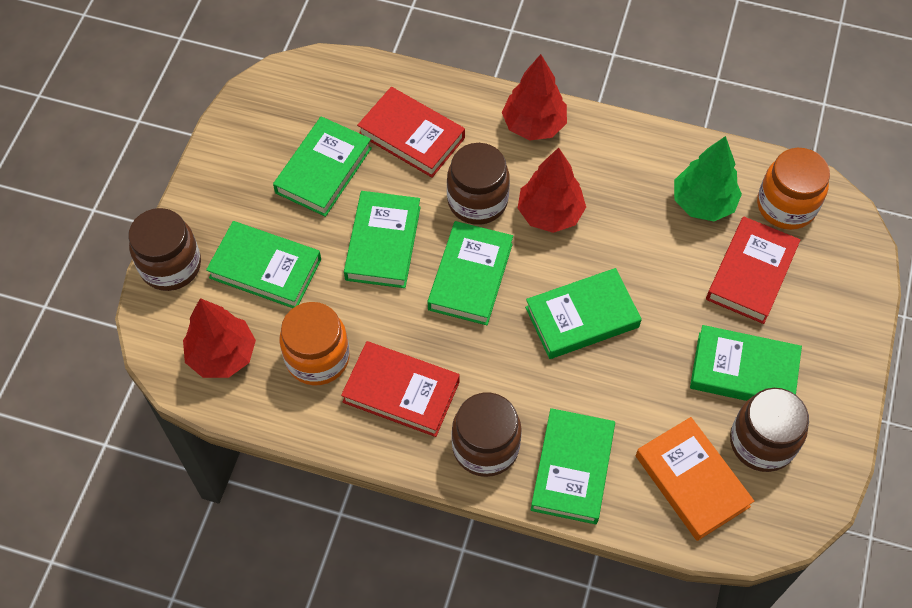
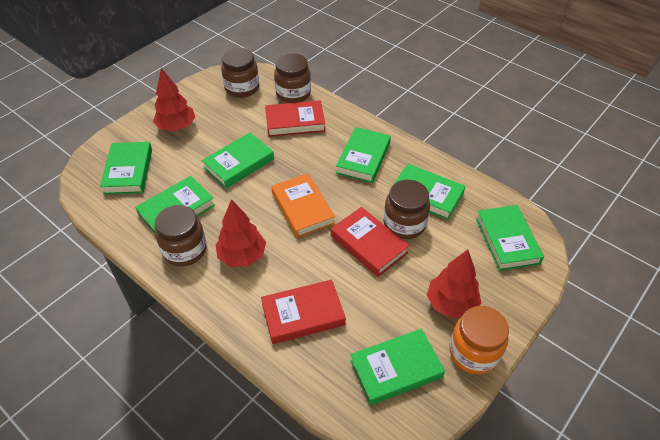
green tree: 1 -> 0
orange jar: 2 -> 1

